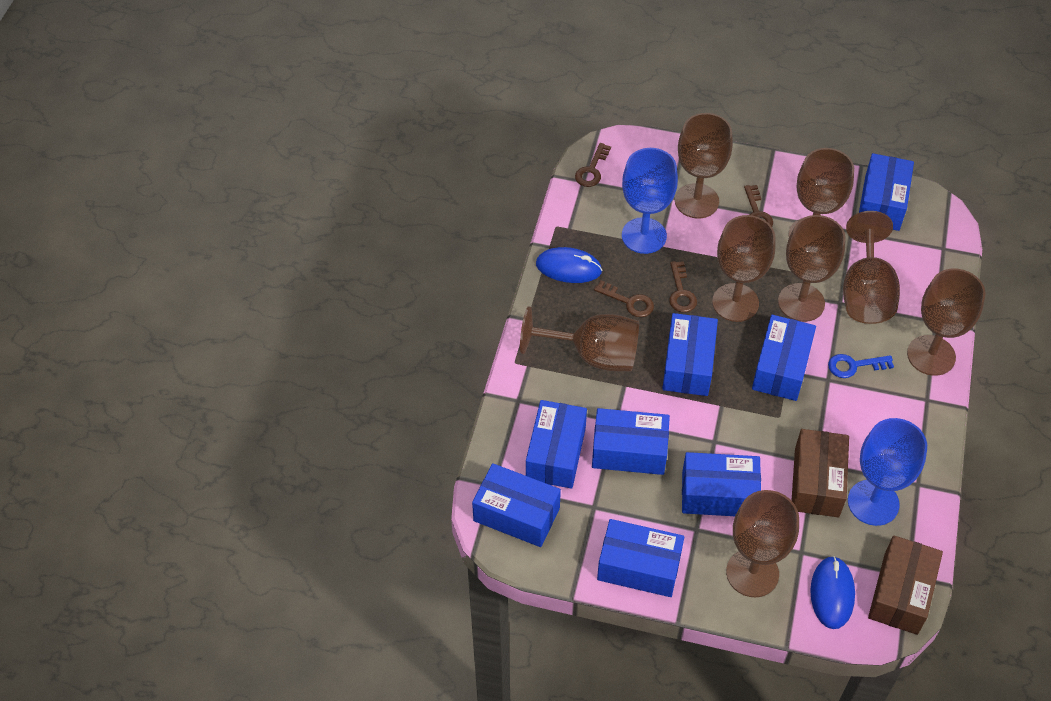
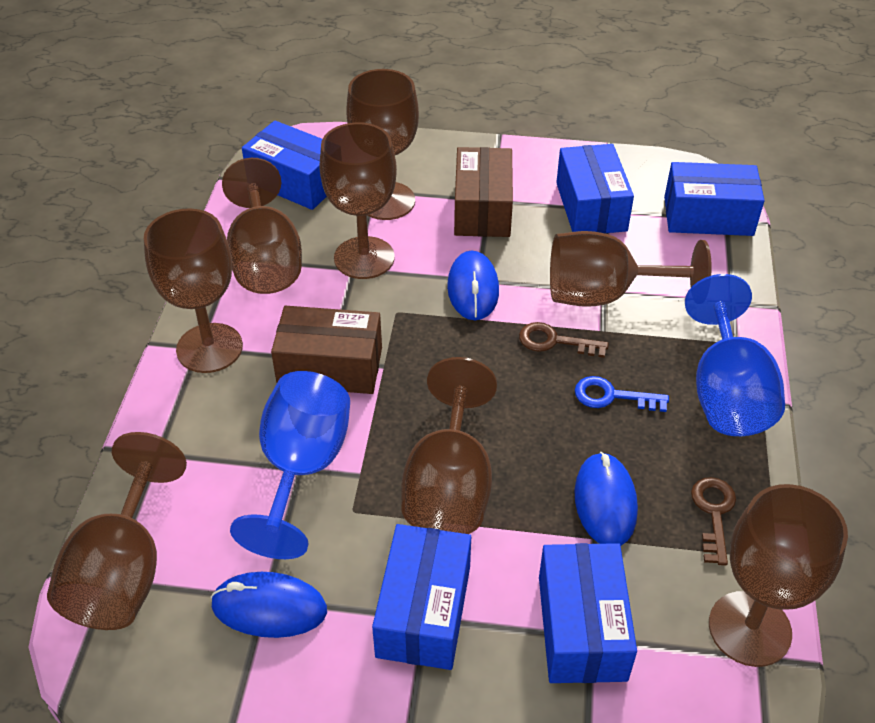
blue box: 8 -> 5
blue mouse: 2 -> 3
brown key: 4 -> 2

